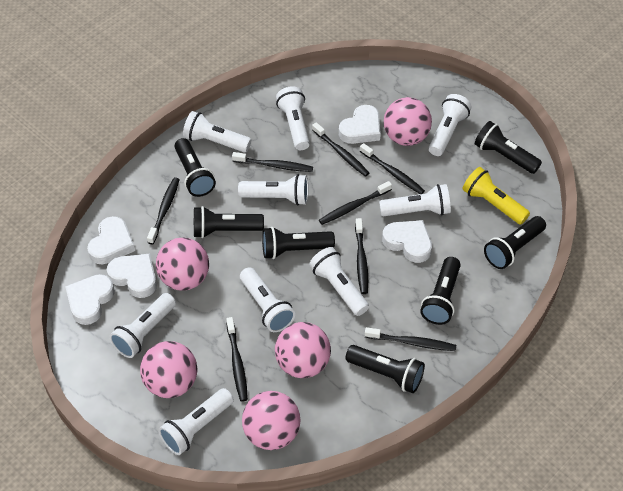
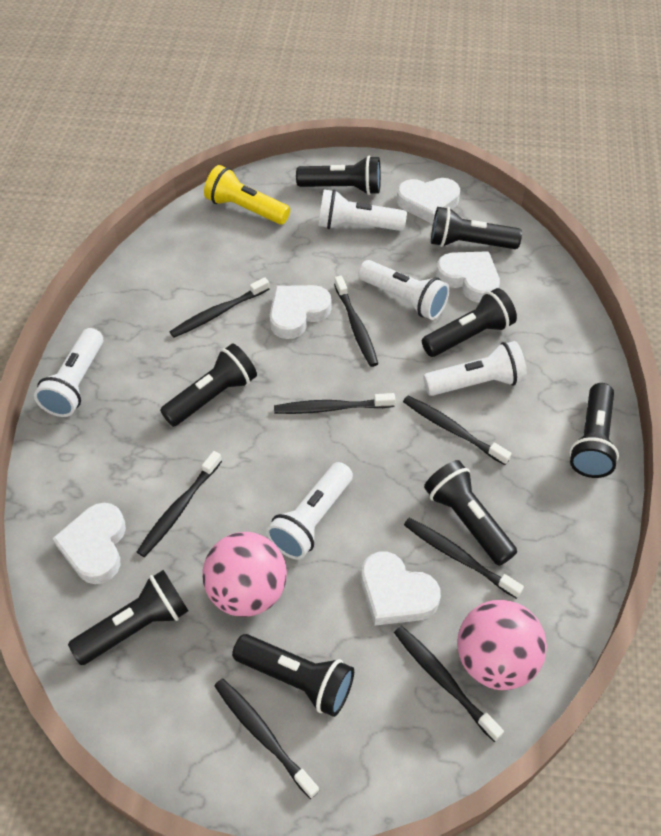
black flashlight: 7 -> 8
pink ball: 5 -> 2
white flashlight: 9 -> 5

